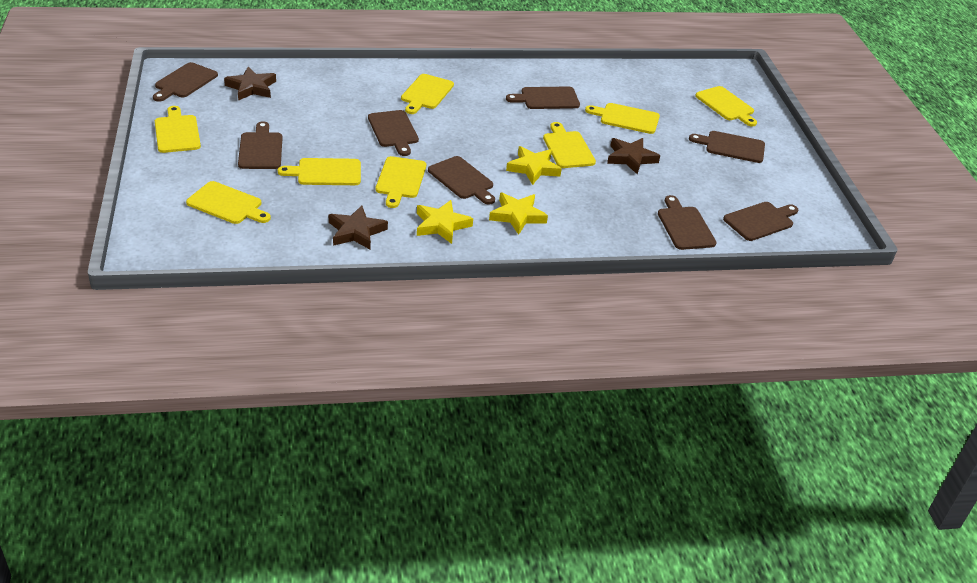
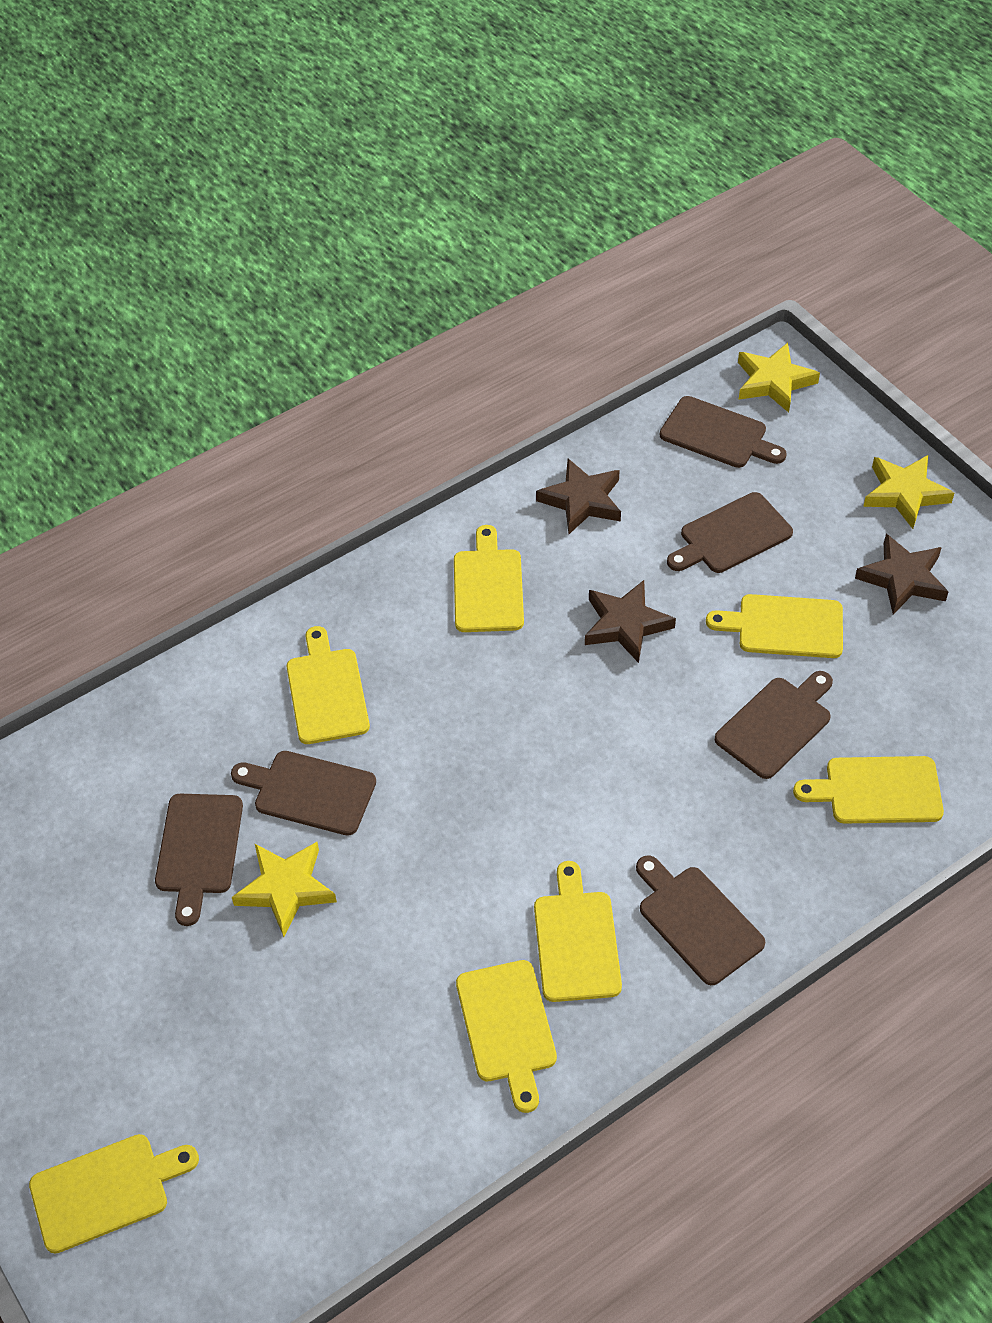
brown cutting board: 8 -> 6
yellow cutting board: 8 -> 7

